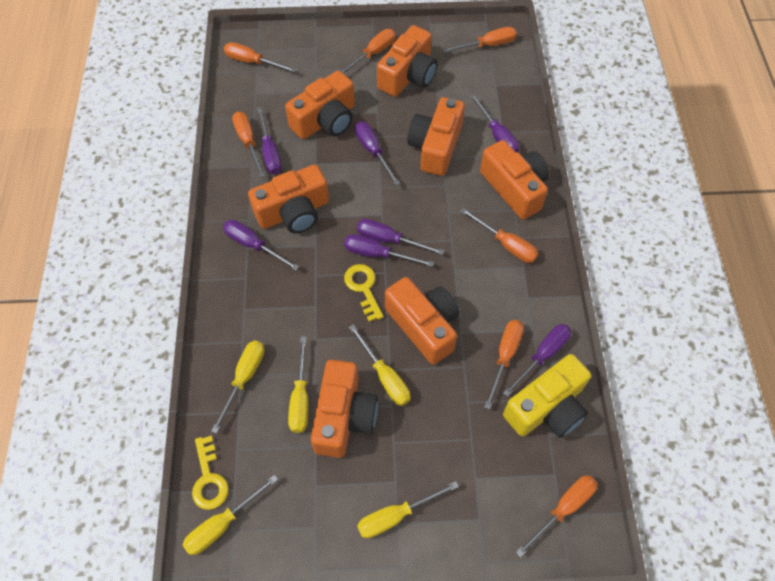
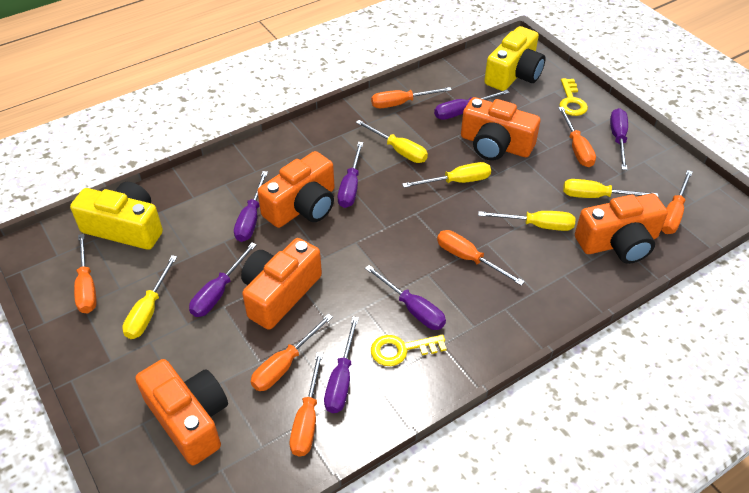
orange camera: 7 -> 5
yellow camera: 1 -> 2

